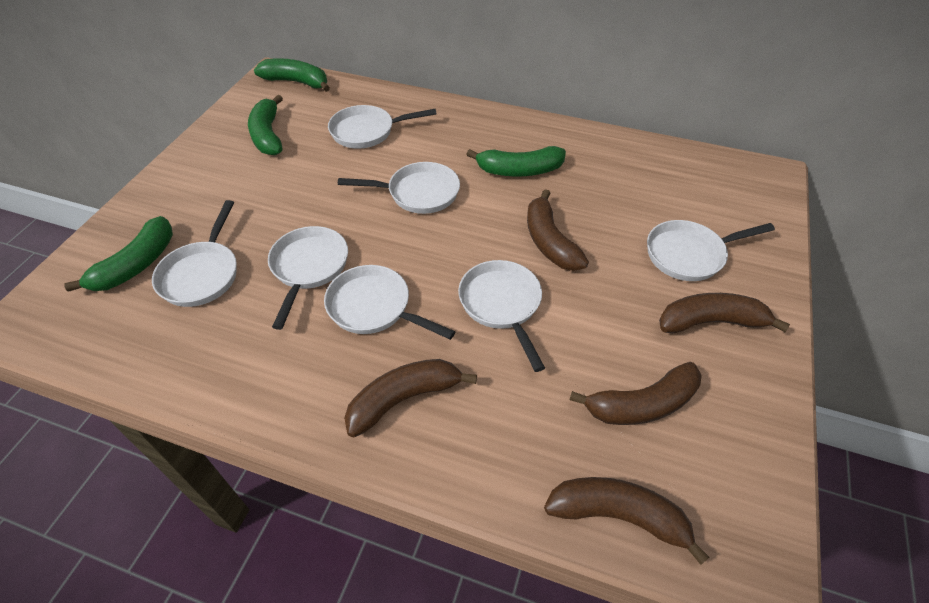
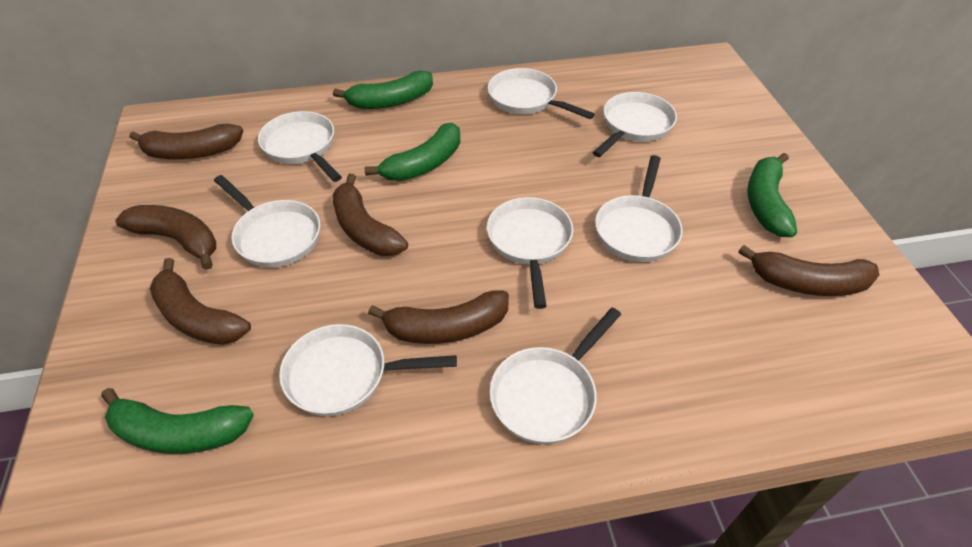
brown banana: 5 -> 6
white pan: 7 -> 8

